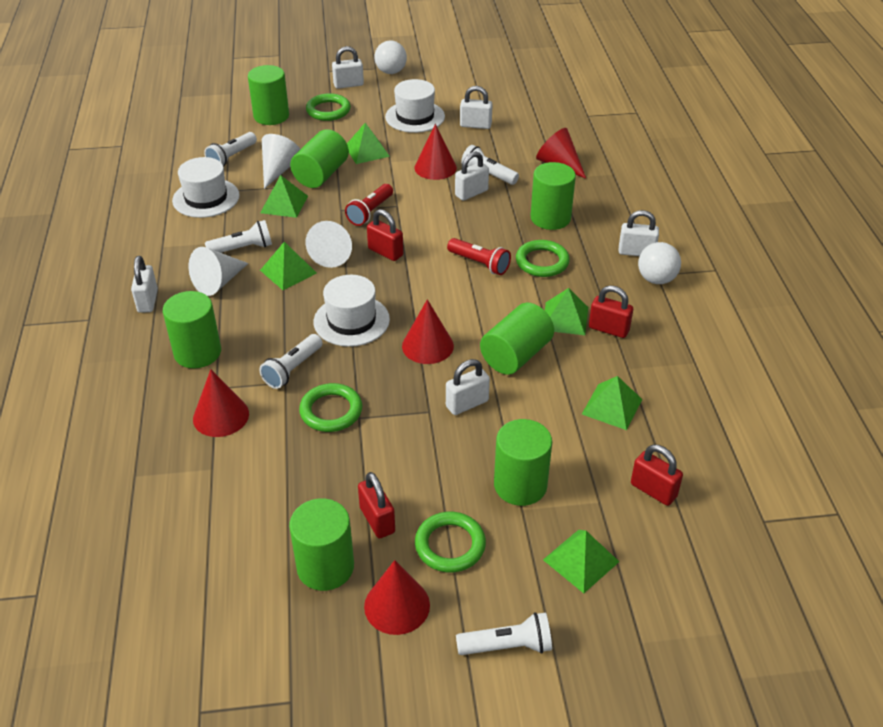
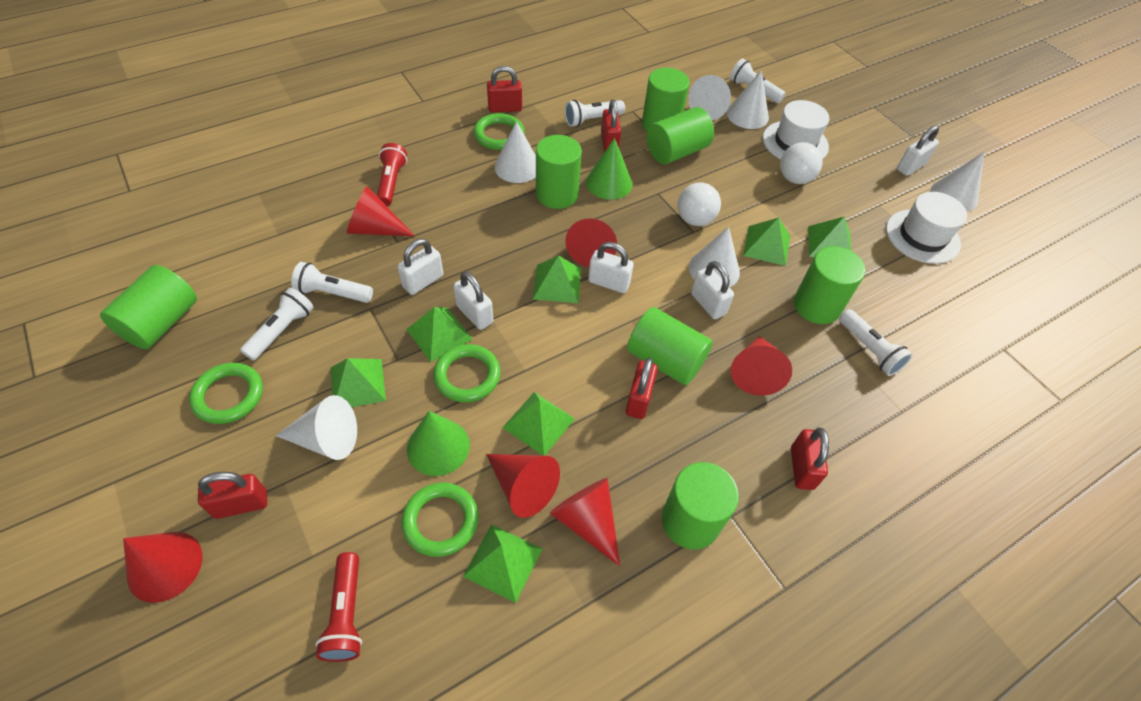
green cone: 0 -> 2
green pyramid: 6 -> 7
red cone: 5 -> 6
red padlock: 4 -> 5
white cone: 3 -> 6
white hat: 3 -> 2
white padlock: 6 -> 5

